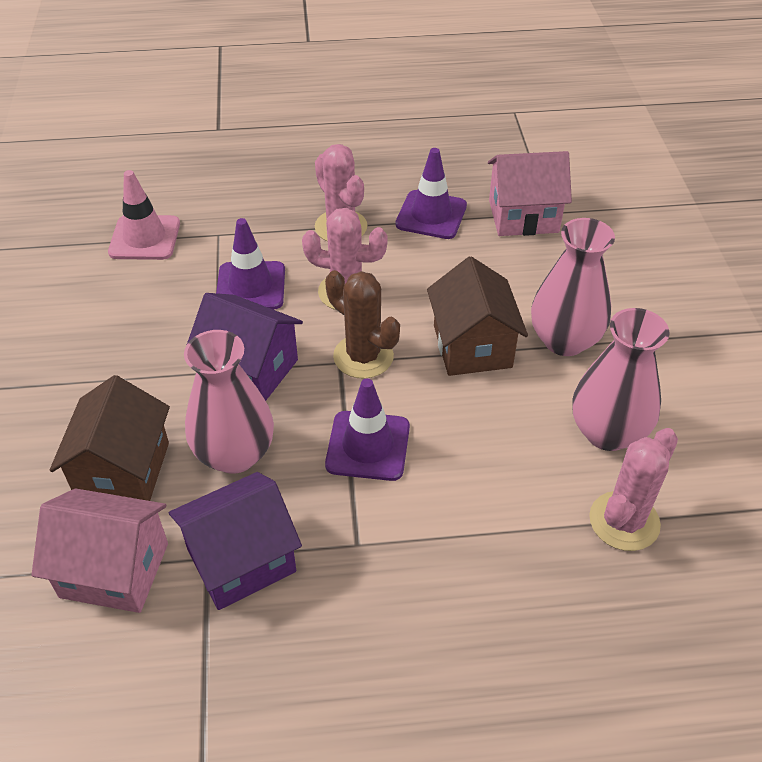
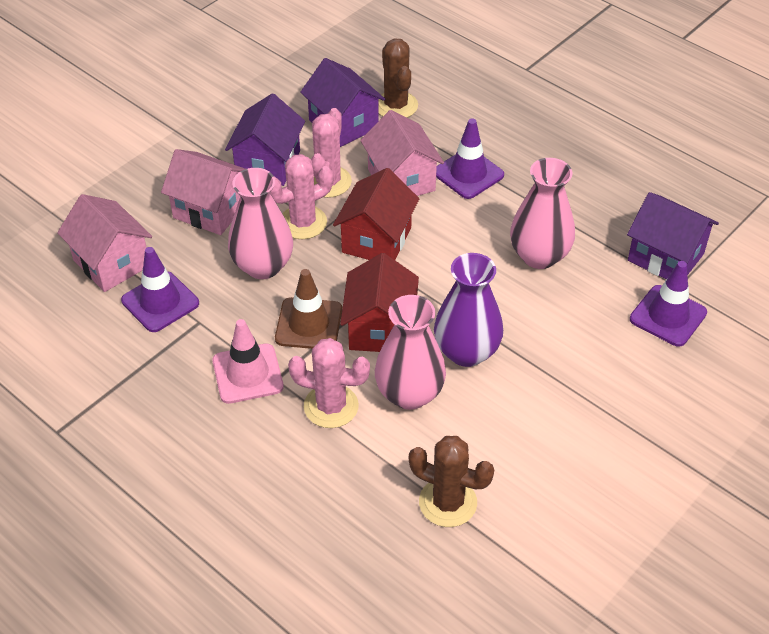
brown cactus: 1 -> 2
brown house: 2 -> 0
brown traffic cone: 0 -> 1
pink house: 2 -> 3
purple house: 2 -> 3
purple vase: 0 -> 1
red house: 0 -> 2

